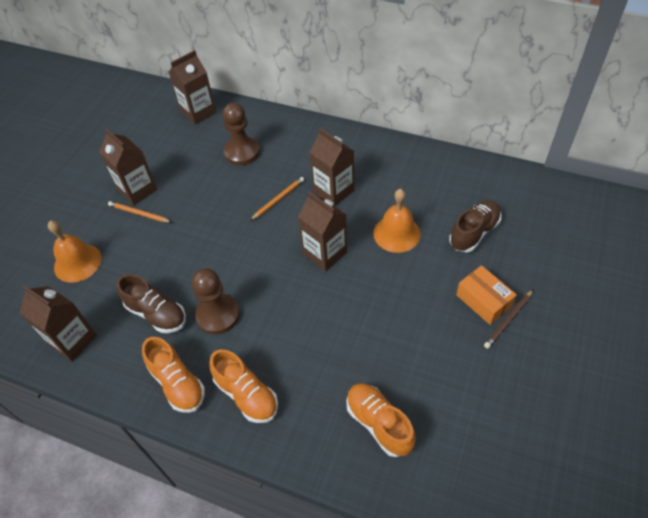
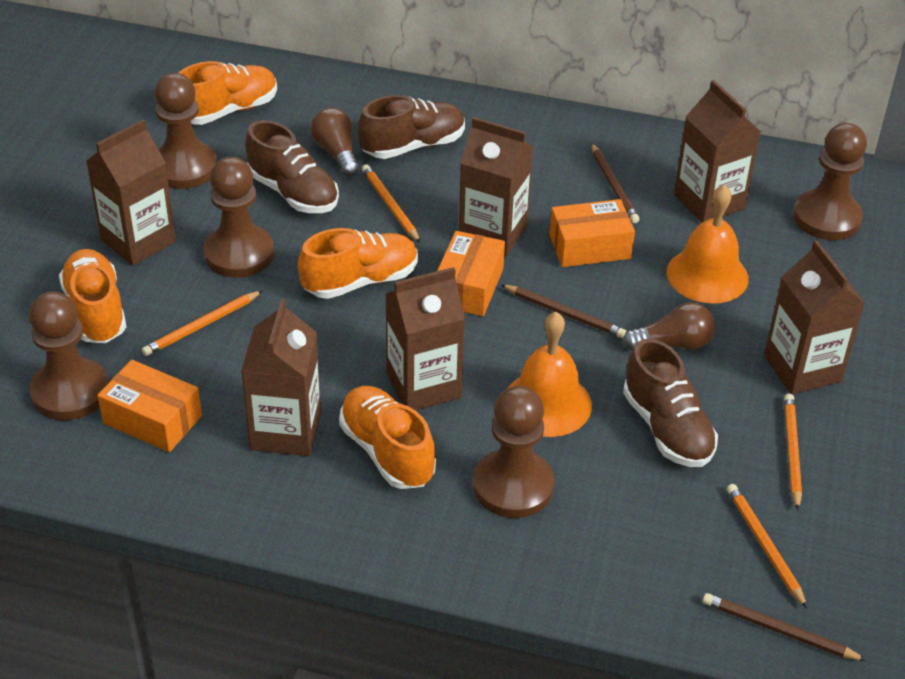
brown carton: 5 -> 6
brown light bulb: 0 -> 2
brown pawn: 2 -> 5
brown pencil: 1 -> 3
brown shoe: 2 -> 3
orange box: 1 -> 3
orange pencil: 2 -> 4
orange shoe: 3 -> 4

